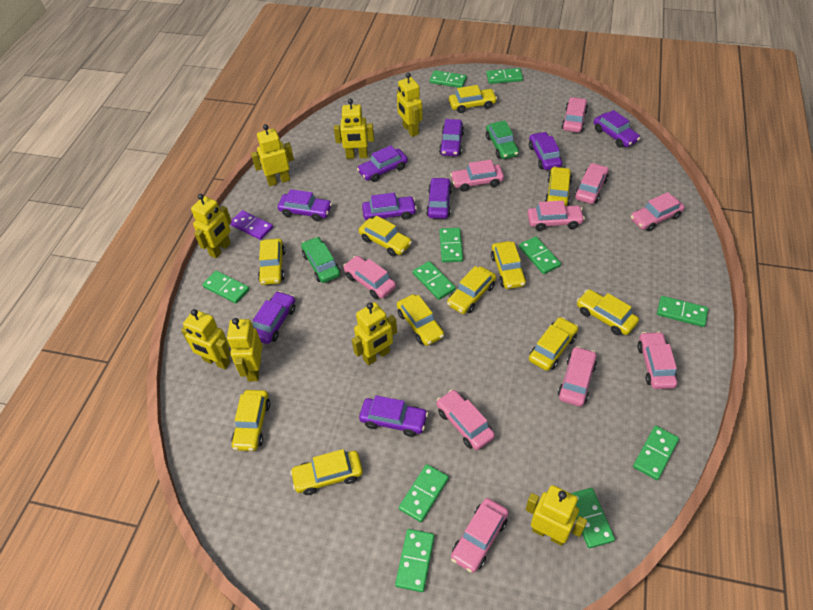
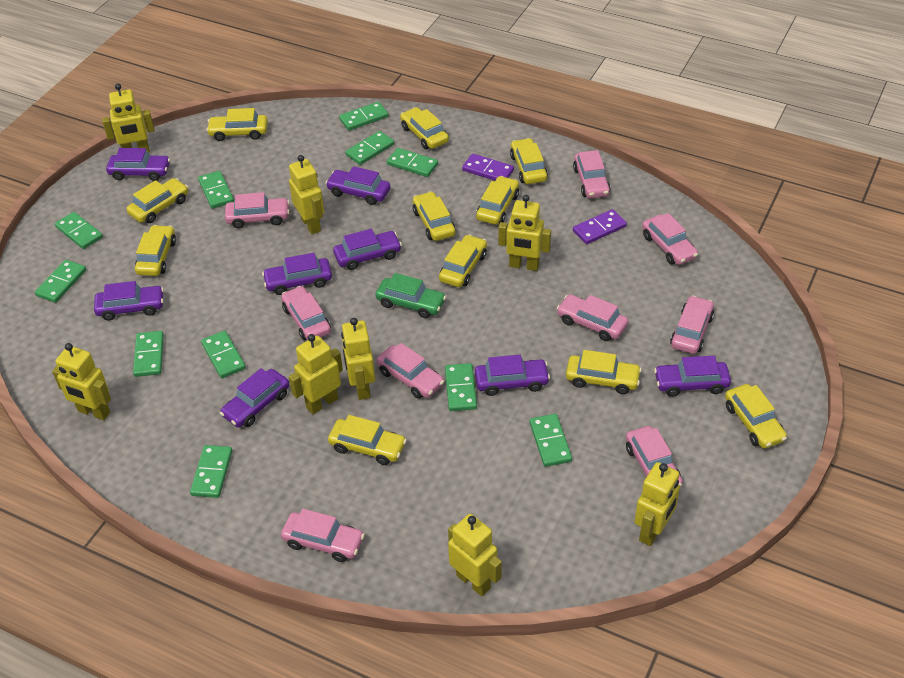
green car: 2 -> 1
pink car: 10 -> 9
purple car: 9 -> 8
purple domino: 1 -> 2

